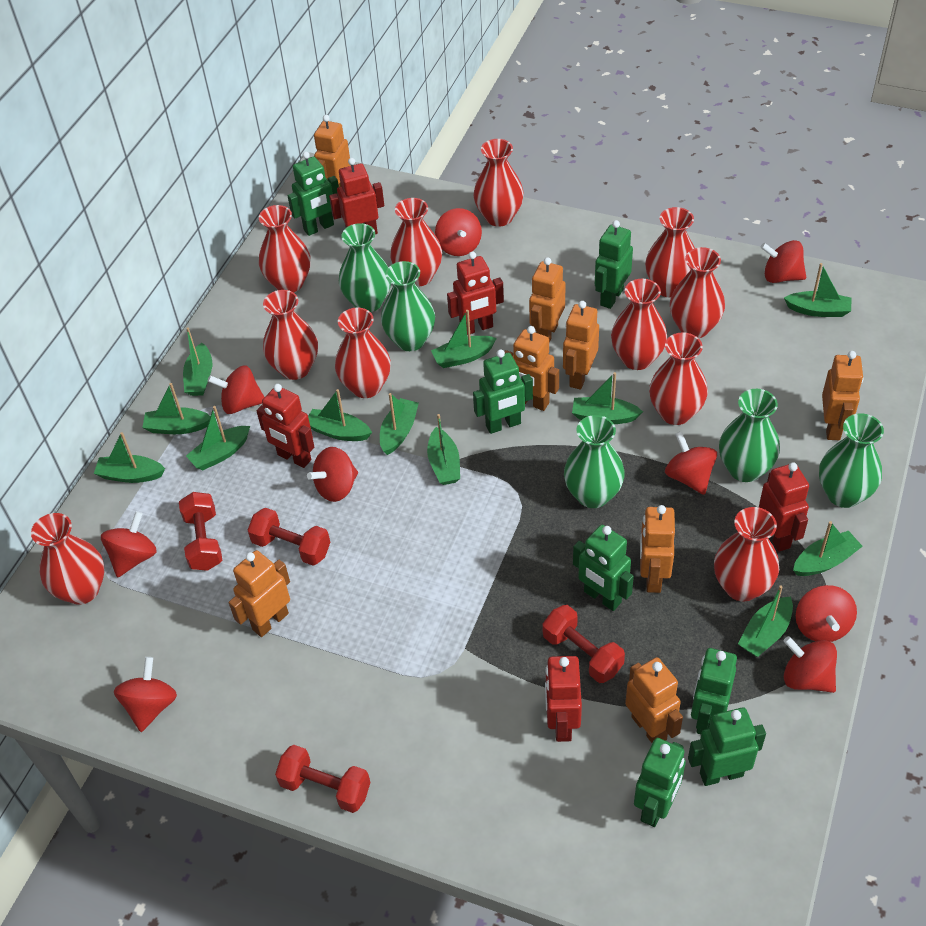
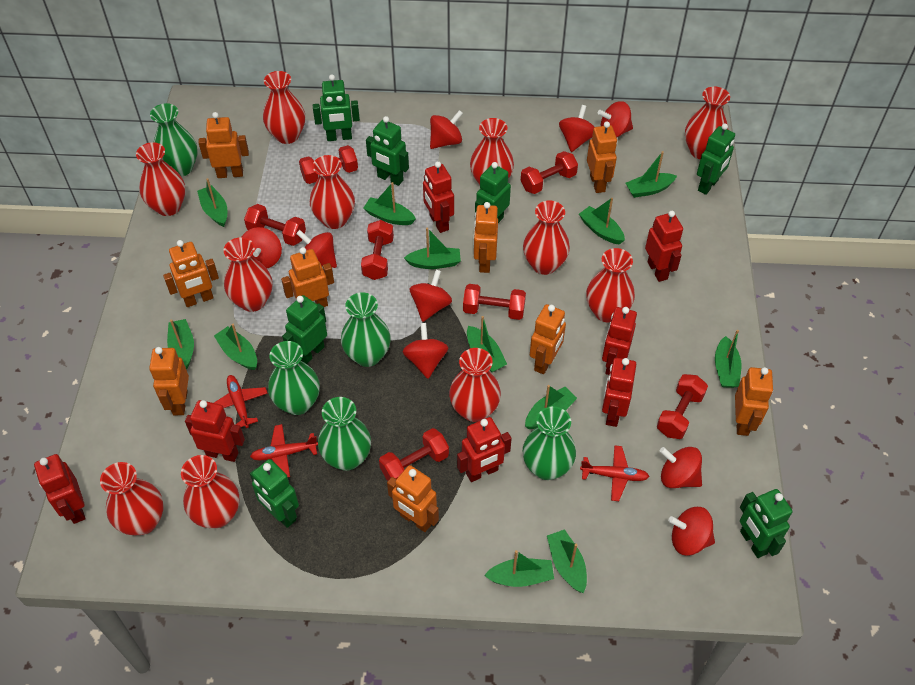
orange robot: 8 -> 9
red dumbbell: 4 -> 7
red plane: 0 -> 3
red robot: 5 -> 7

